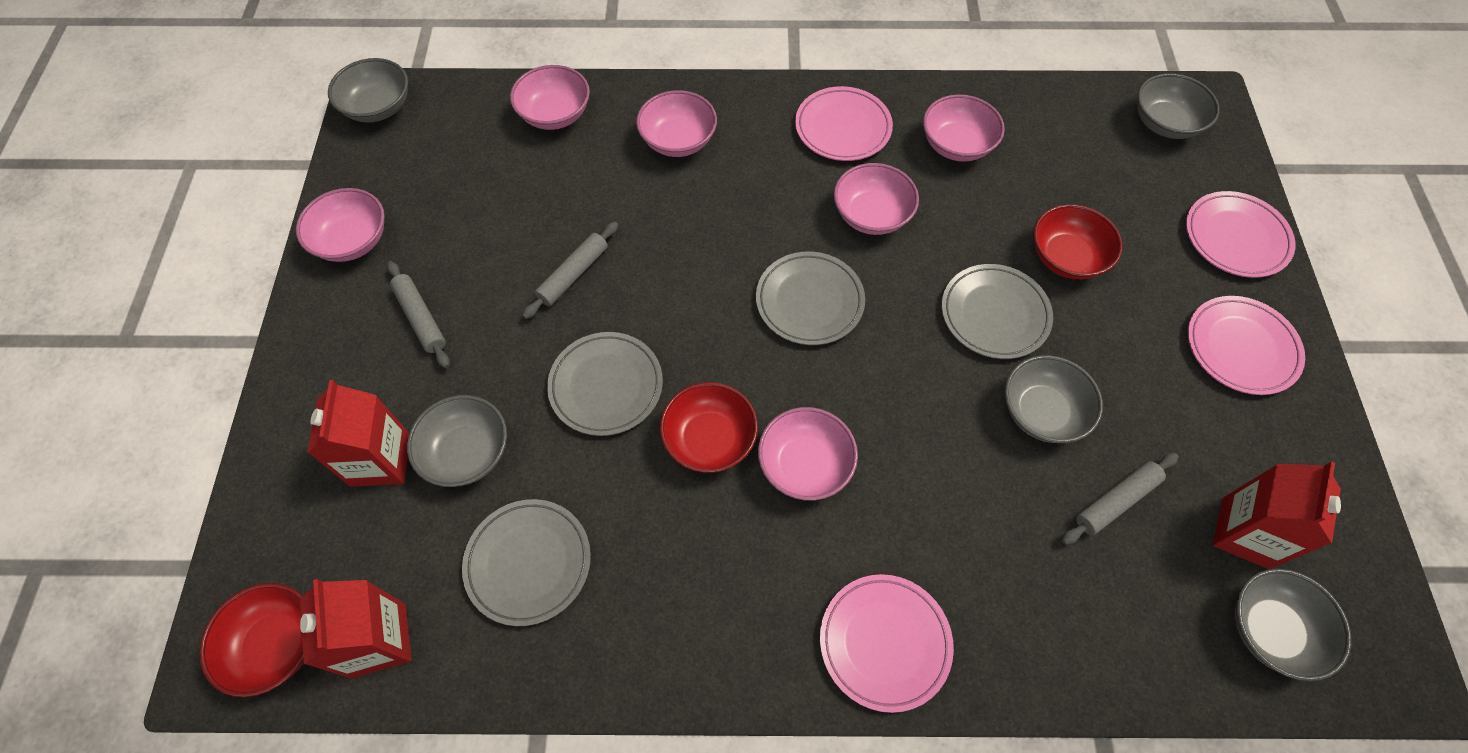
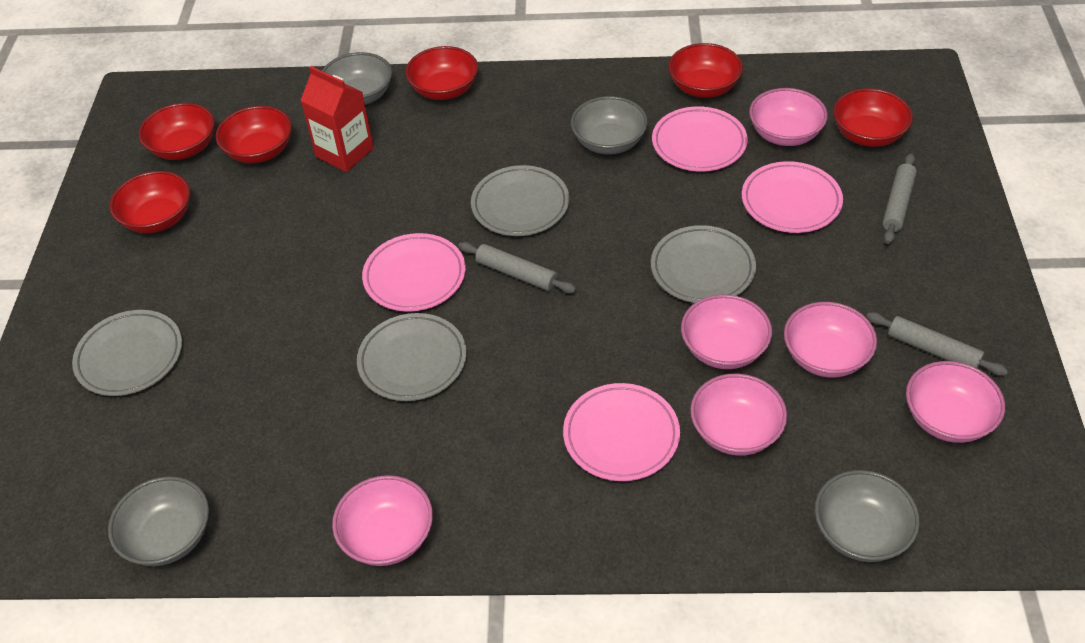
grey bowl: 5 -> 4
red bowl: 3 -> 6
red carton: 3 -> 1

